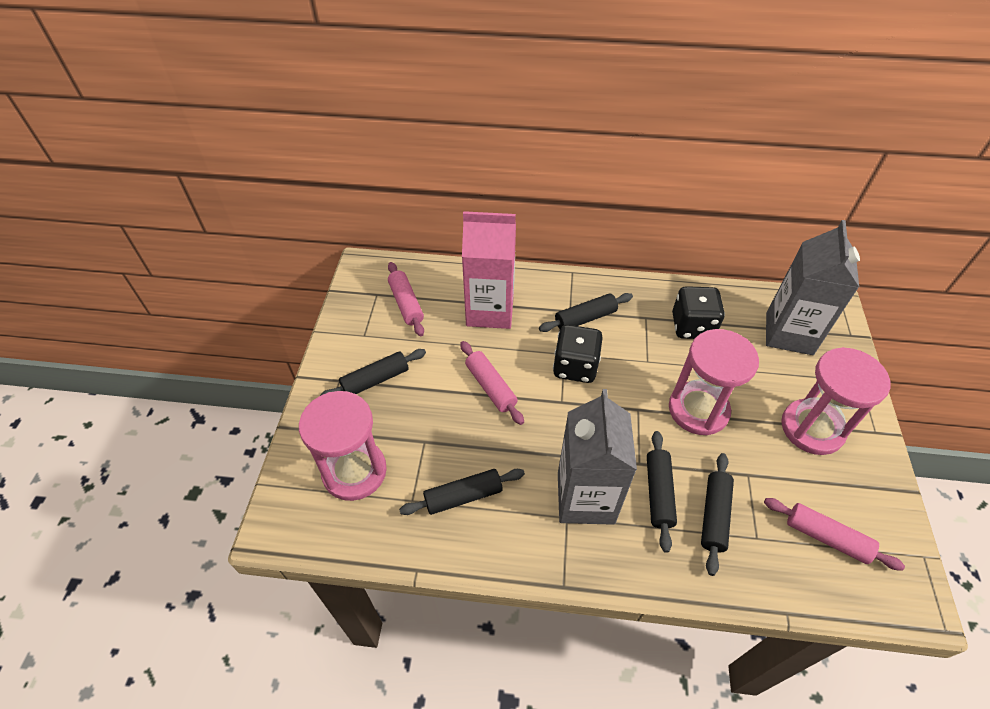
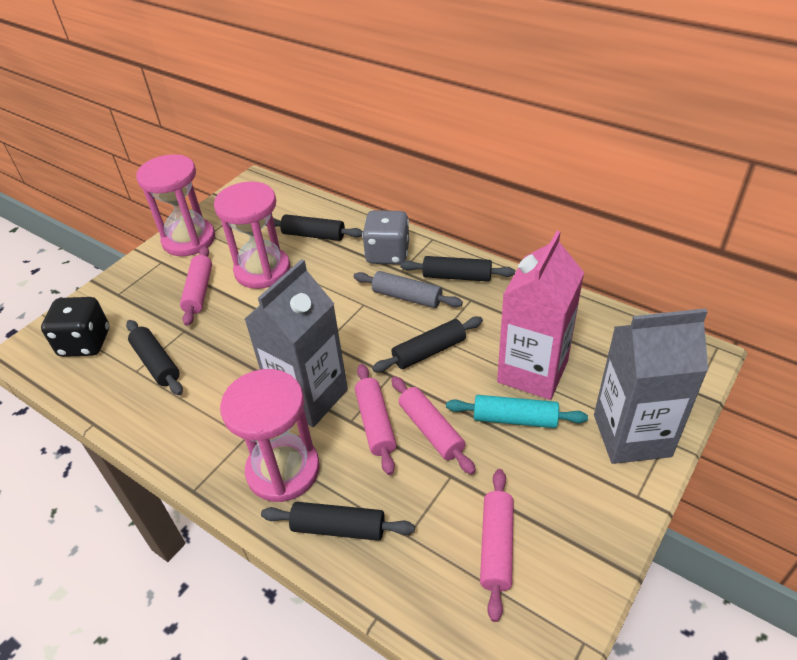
black dice: 2 -> 1
grey dice: 0 -> 1
grey rolling pin: 0 -> 1
pink rolling pin: 3 -> 4
turquoise rolling pin: 0 -> 1

